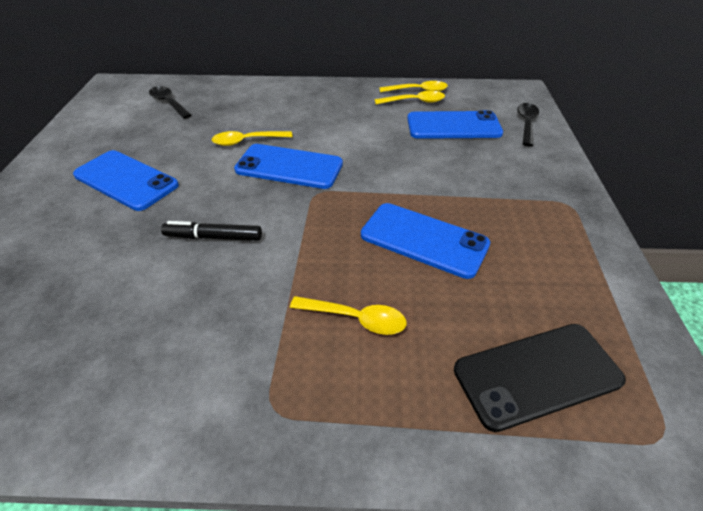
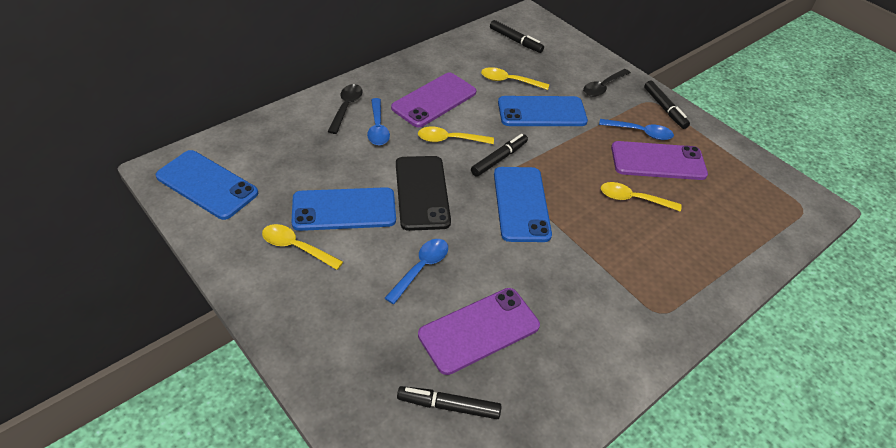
black marker: 1 -> 4
blue spoon: 0 -> 3
purple phone: 0 -> 3

